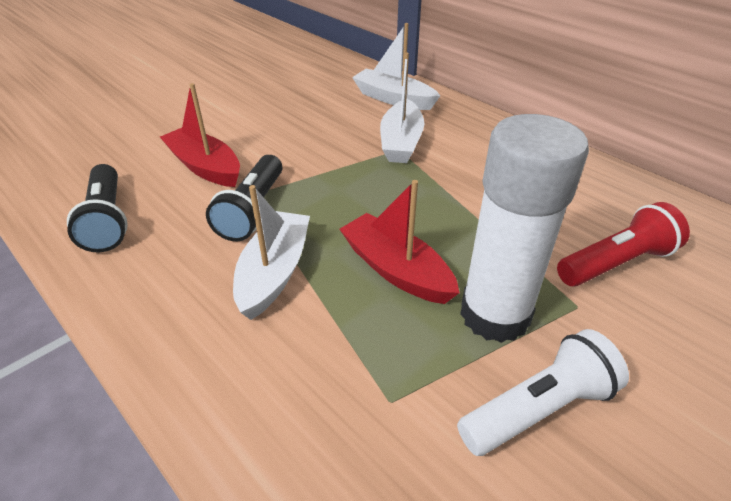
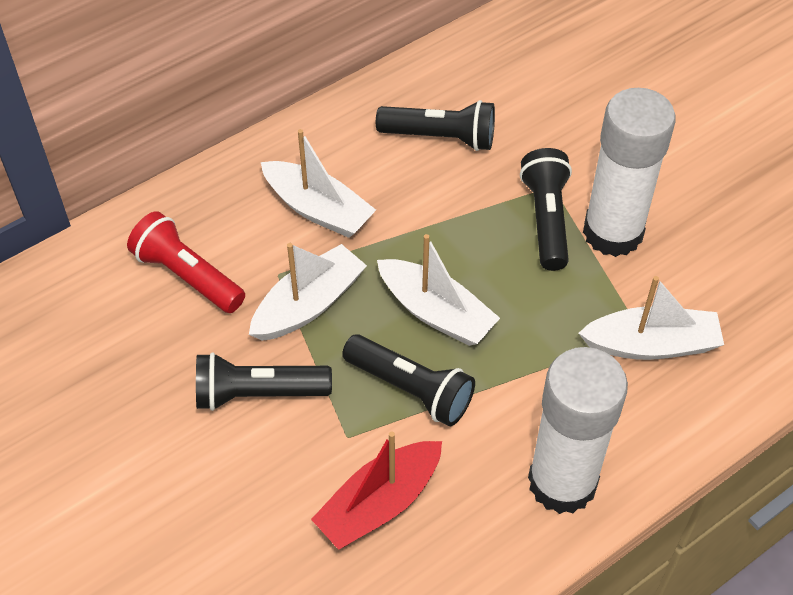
black flashlight: 2 -> 4
red boat: 2 -> 1
white boat: 3 -> 4
white flashlight: 1 -> 0
white glue stick: 1 -> 2

